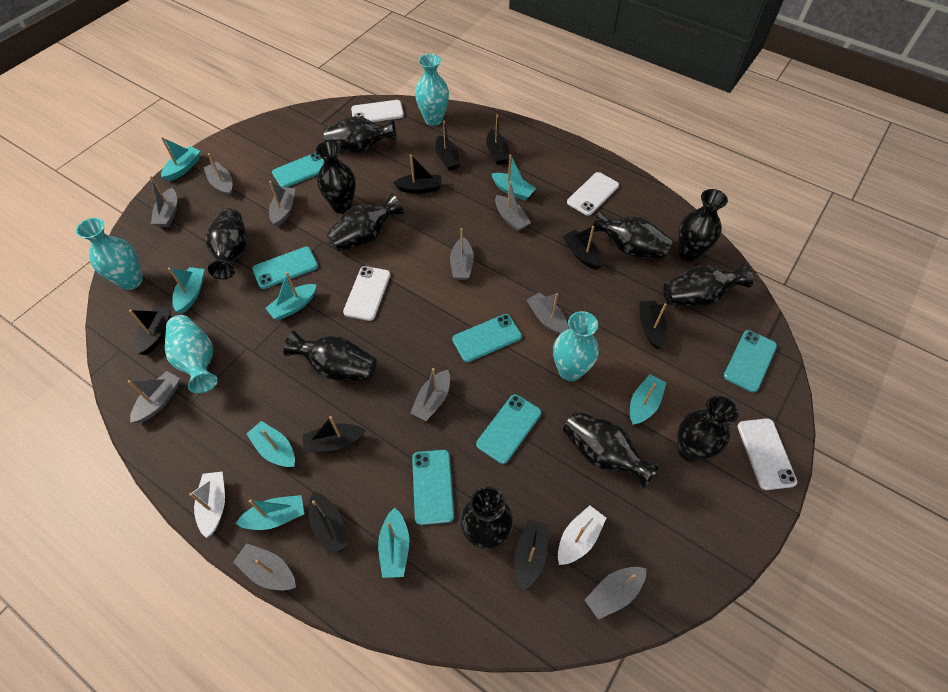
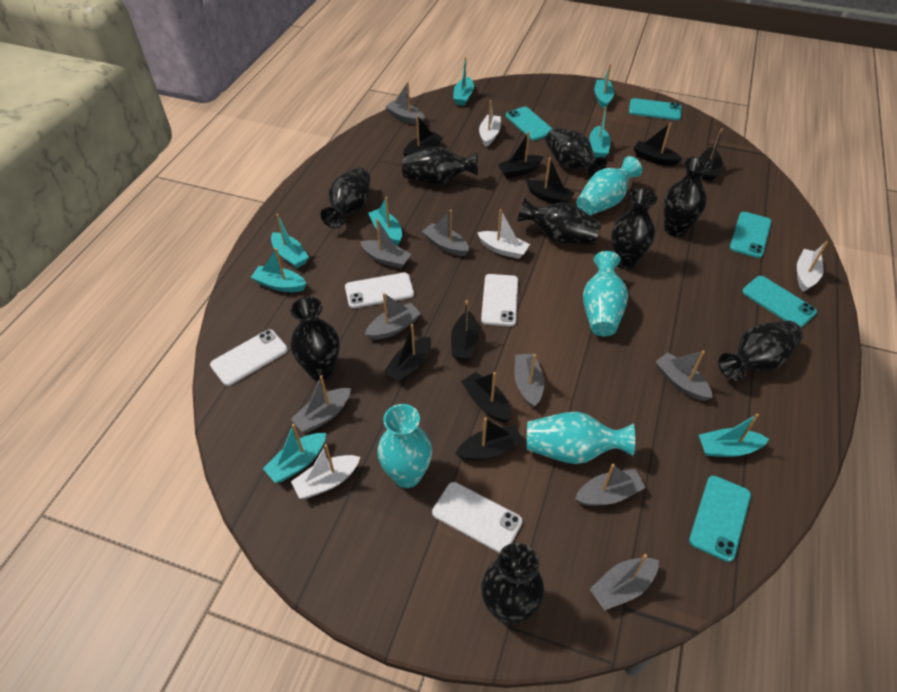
black vase: 11 -> 9
grey boat: 10 -> 9
turquoise phone: 6 -> 5
white boat: 2 -> 4

